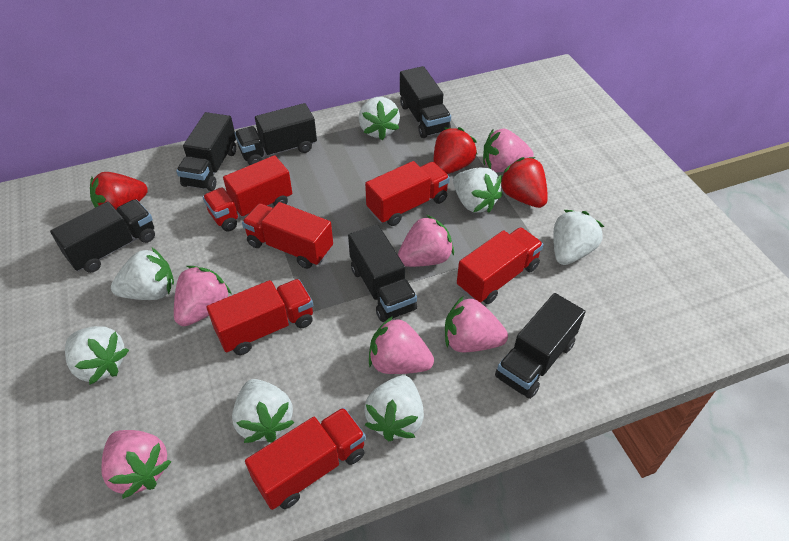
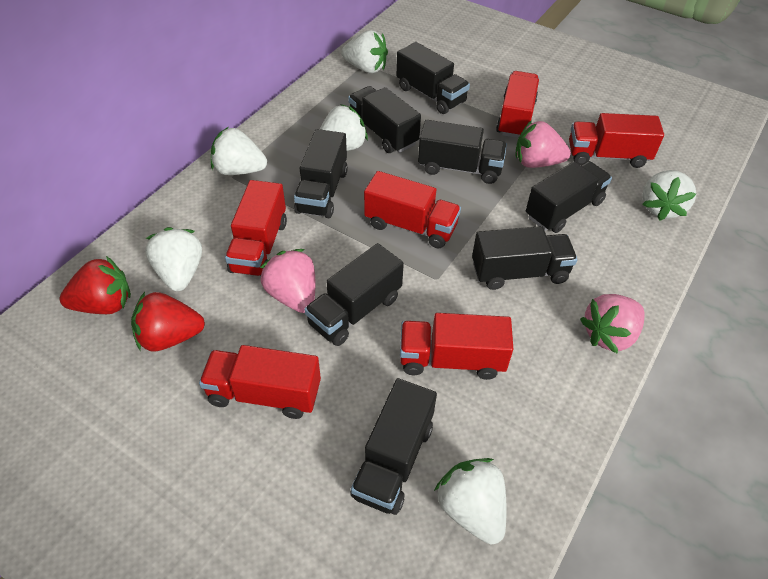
black truck: 6 -> 8
pink strawberry: 6 -> 3
red strawberry: 3 -> 2
white strawberry: 7 -> 6

